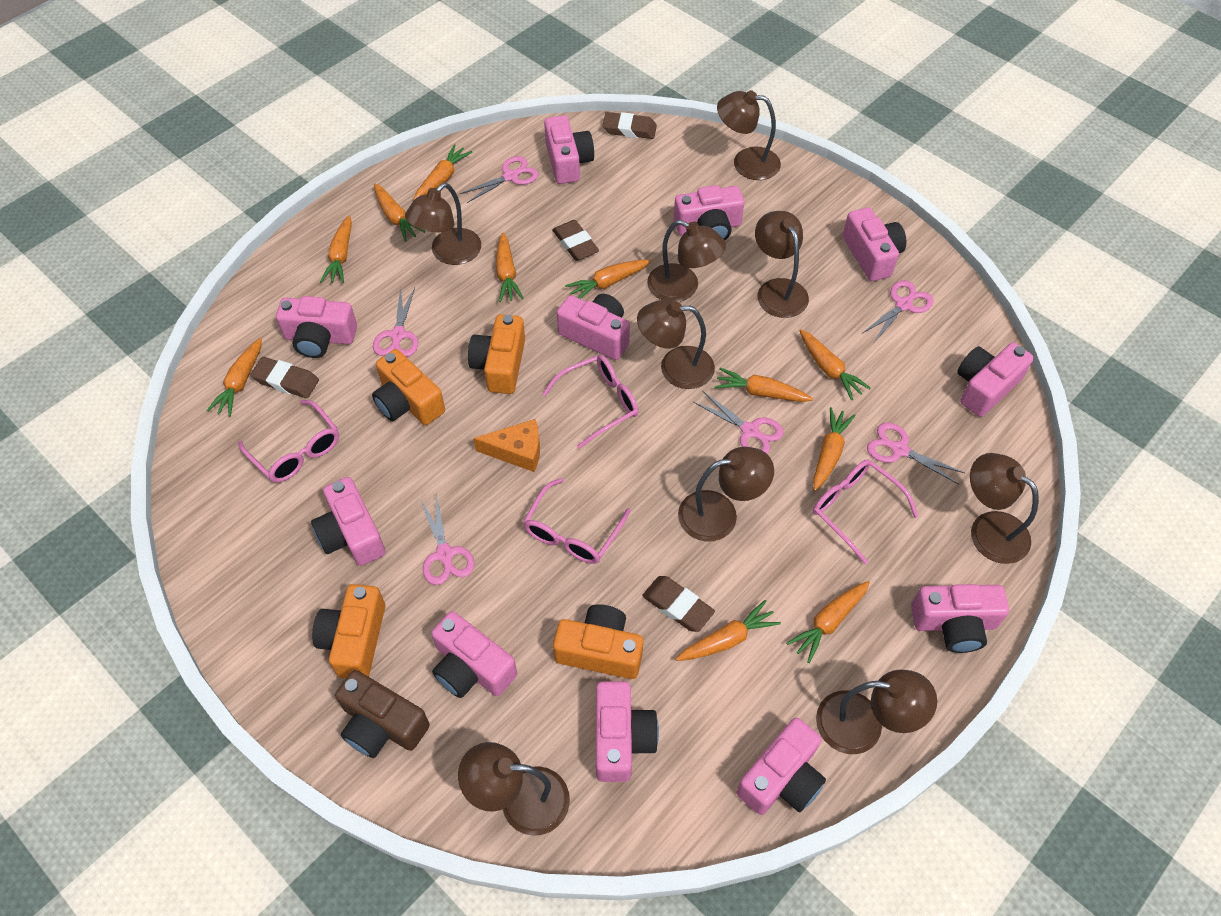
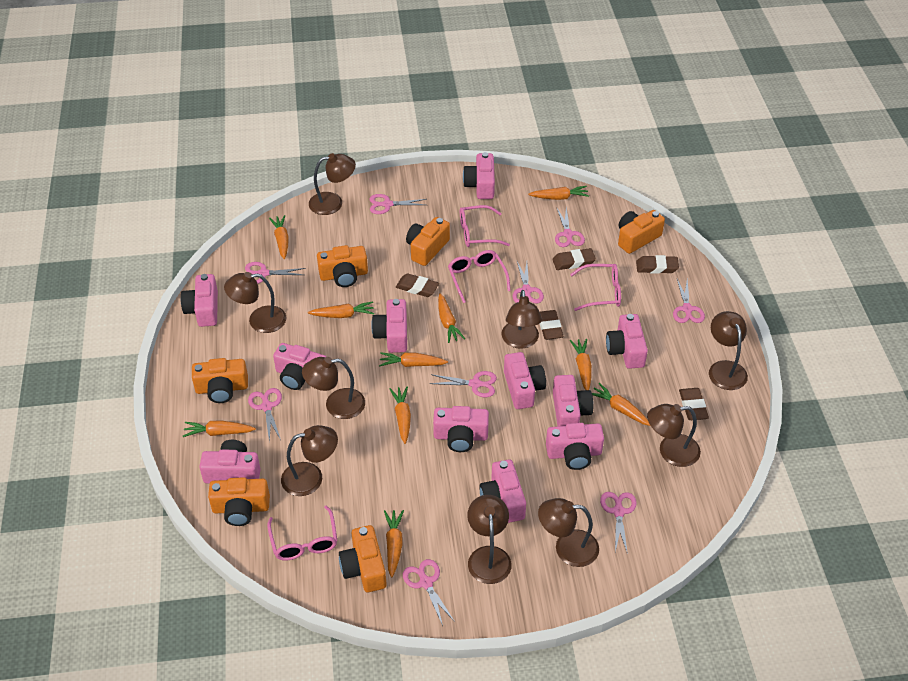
brown camera: 1 -> 0
brown eraser: 4 -> 5
orange camera: 4 -> 6
orange carrot: 11 -> 10
orange cheese: 1 -> 0
pink scissors: 6 -> 9

